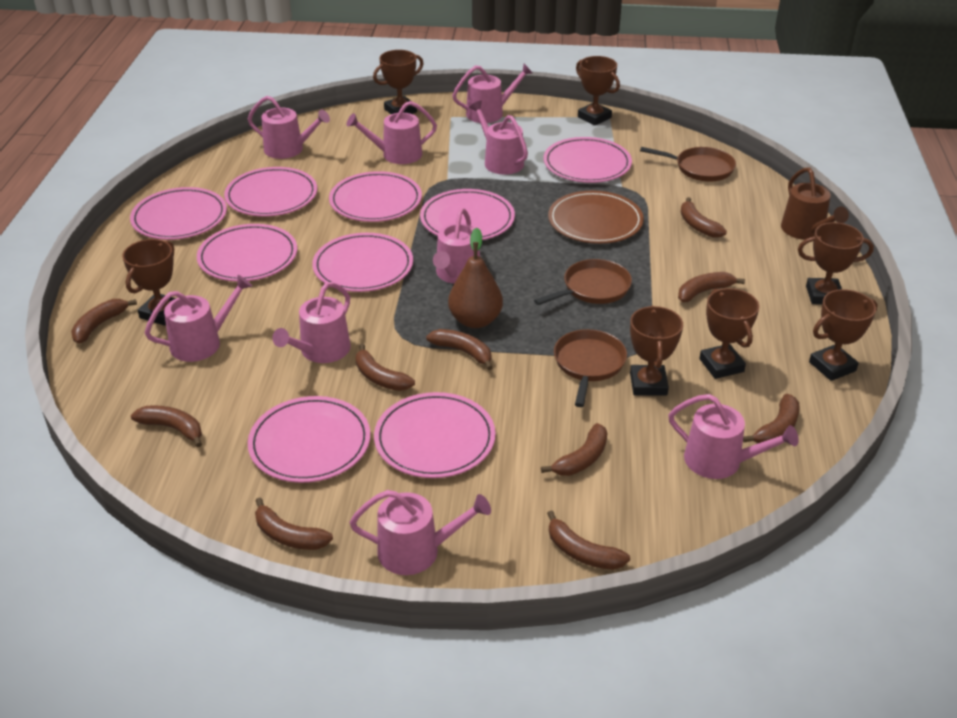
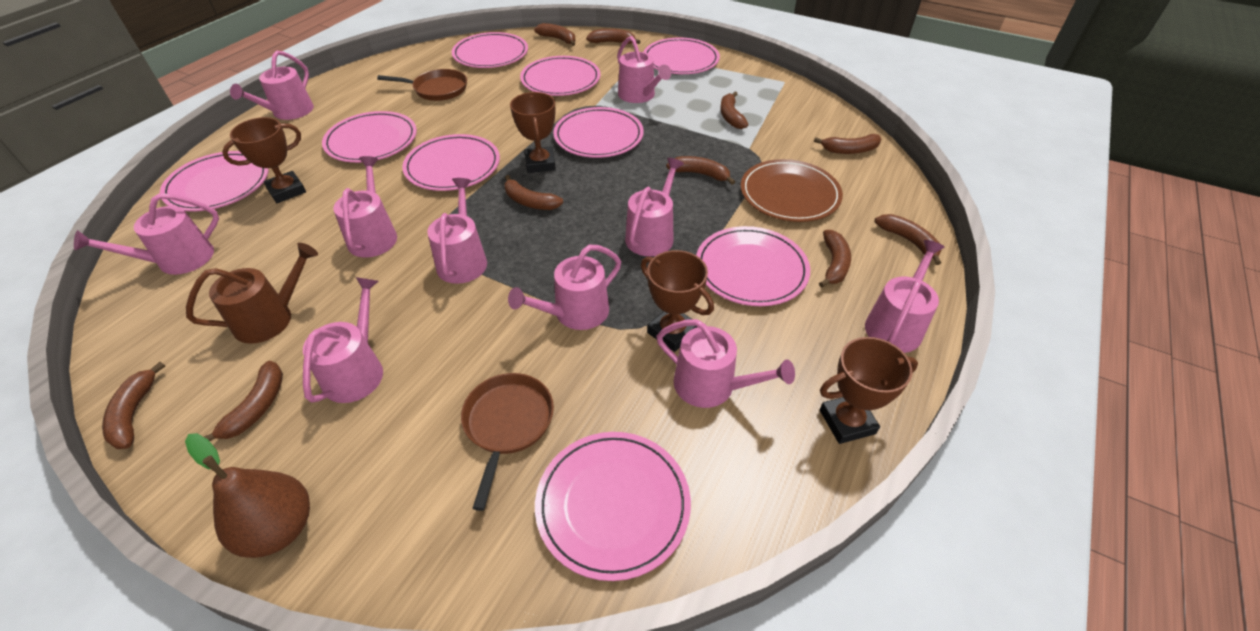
brown pan: 3 -> 2
brown trophy: 7 -> 4
pink watering can: 9 -> 10

